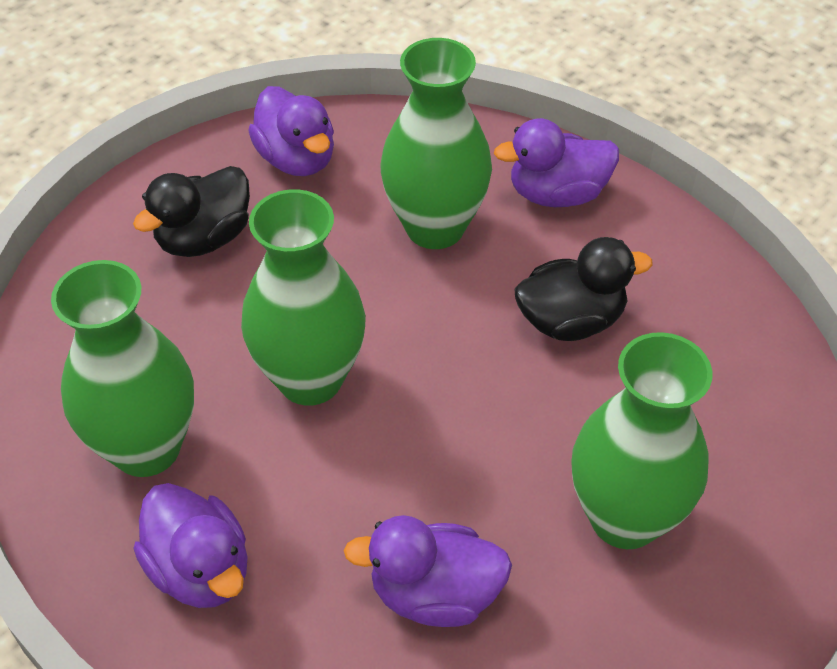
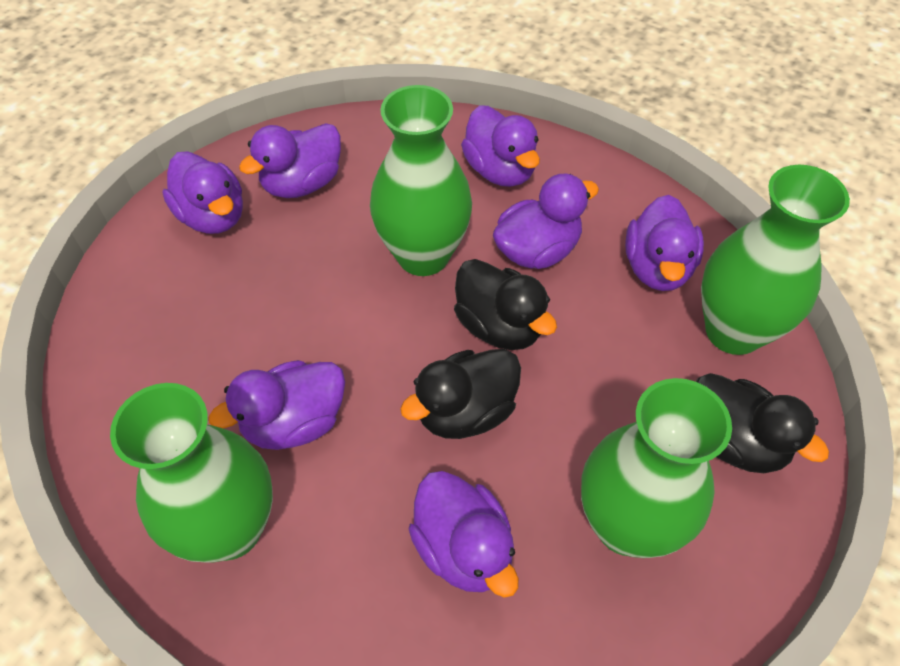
black duck: 2 -> 3
purple duck: 4 -> 7

